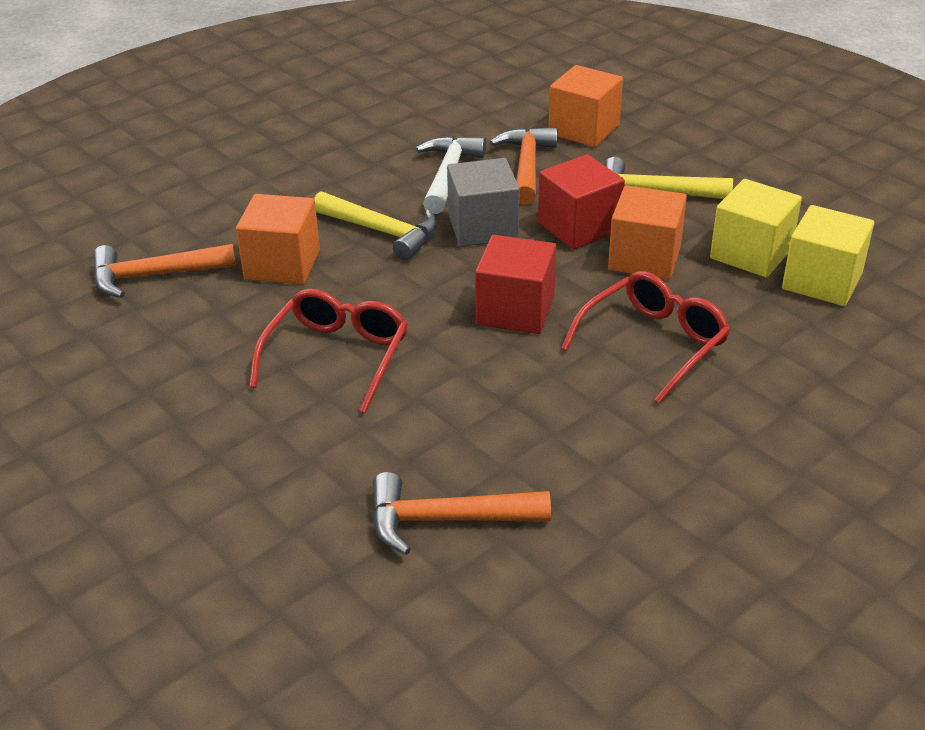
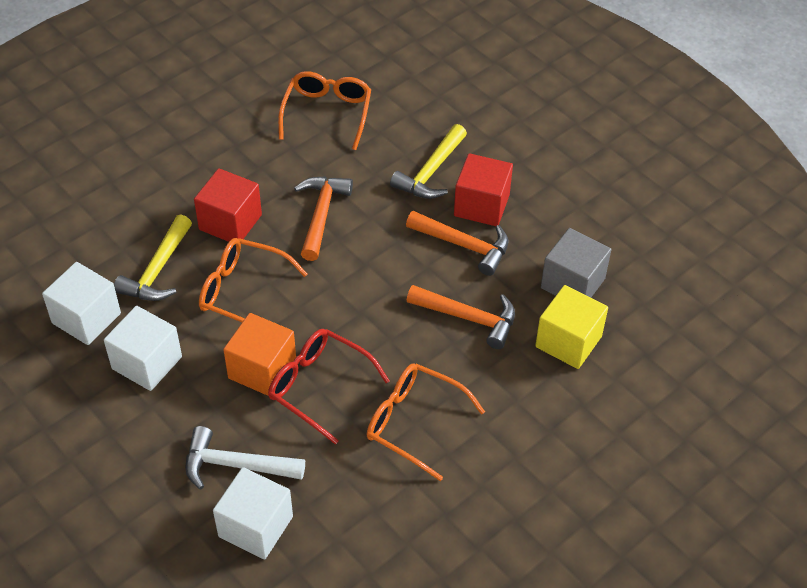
orange cube: 3 -> 1
orange glasses: 0 -> 3
red glasses: 2 -> 1
white cube: 0 -> 3
yellow cube: 2 -> 1

